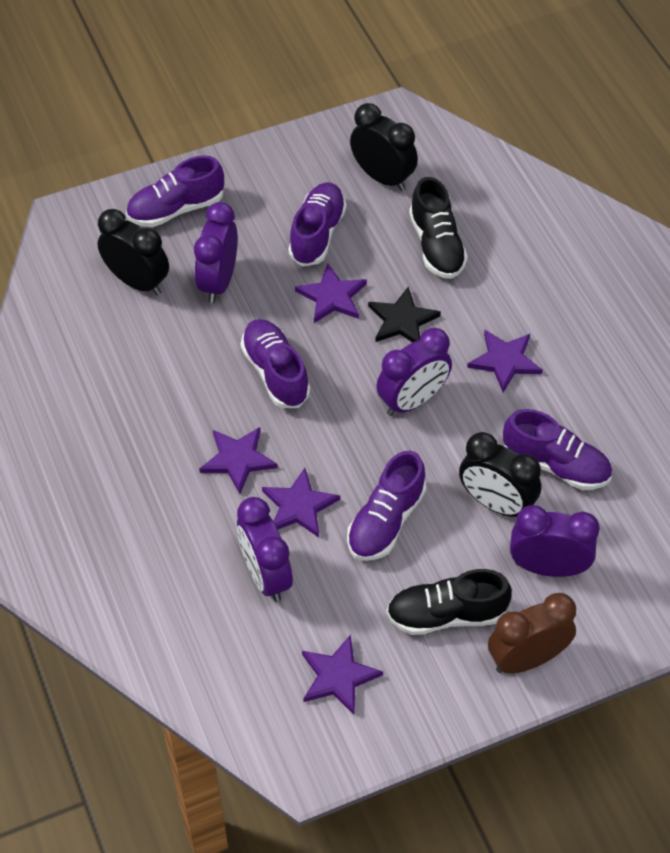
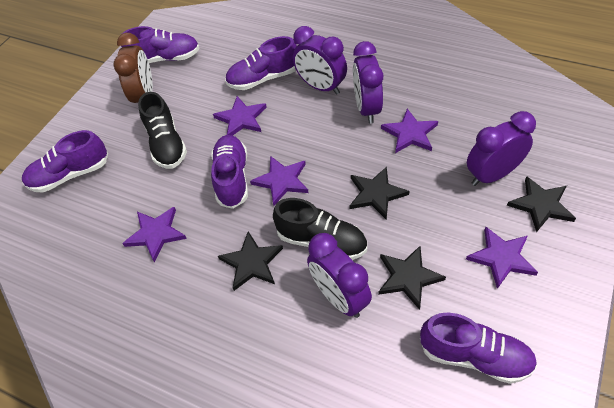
black clock: 3 -> 0
black star: 1 -> 4

